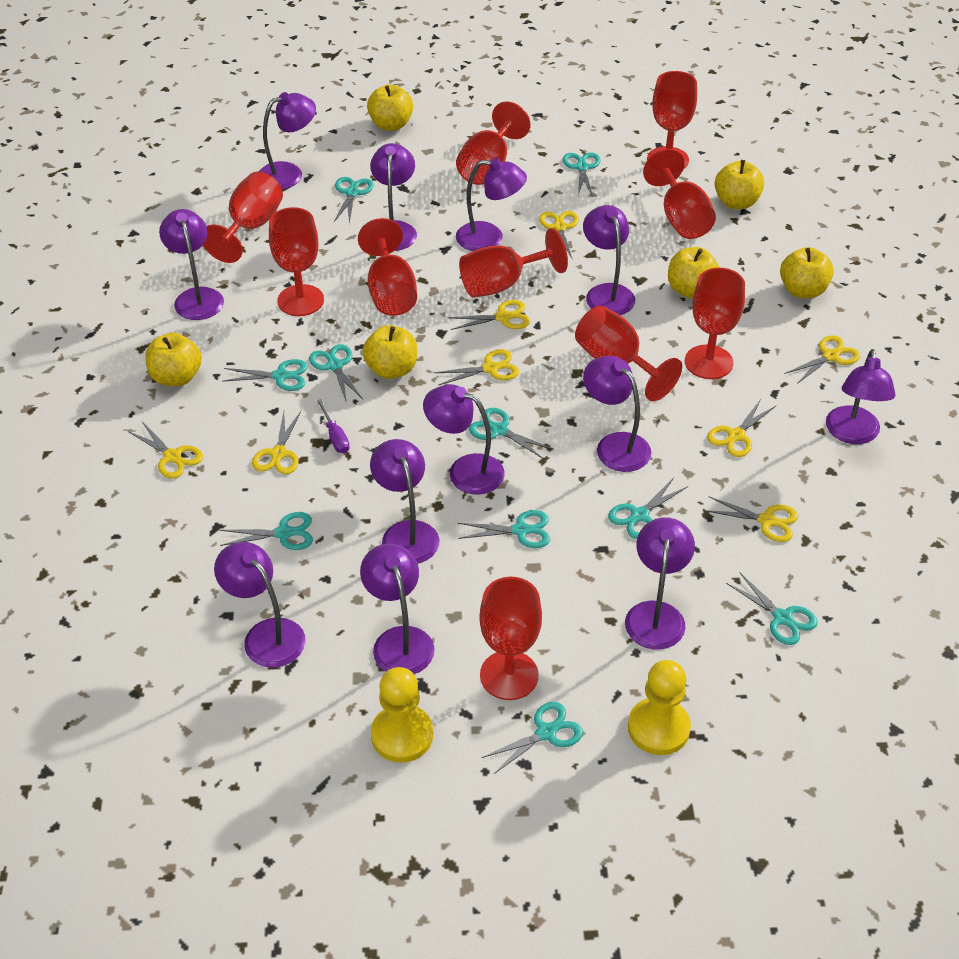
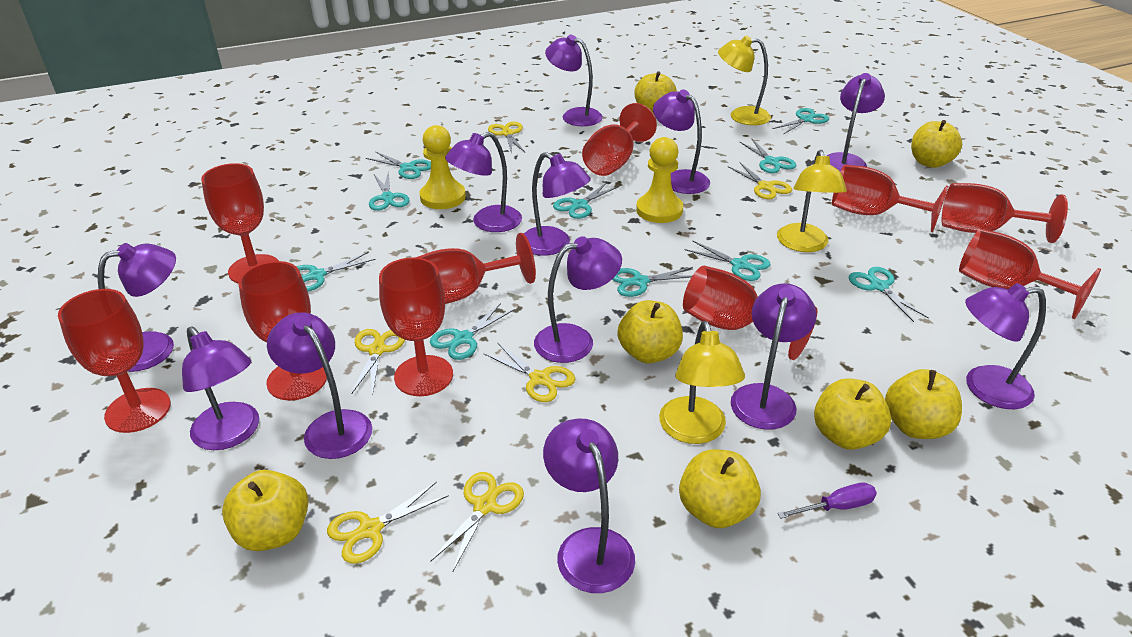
yellow apple: 6 -> 7
yellow lamp: 0 -> 3
yellow scissors: 8 -> 6

